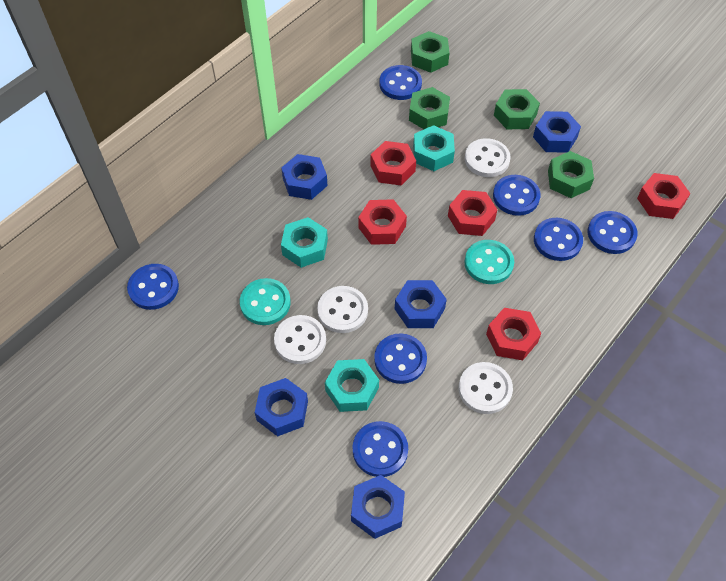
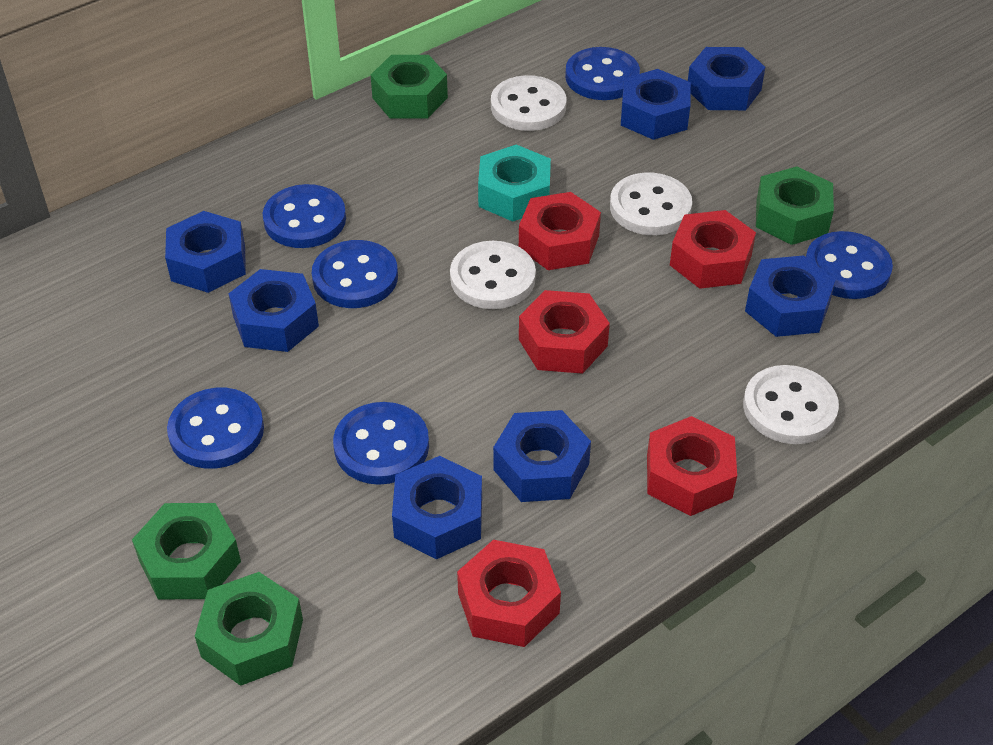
blue button: 7 -> 6
blue nut: 5 -> 7
turquoise button: 2 -> 0
turquoise nut: 3 -> 1

